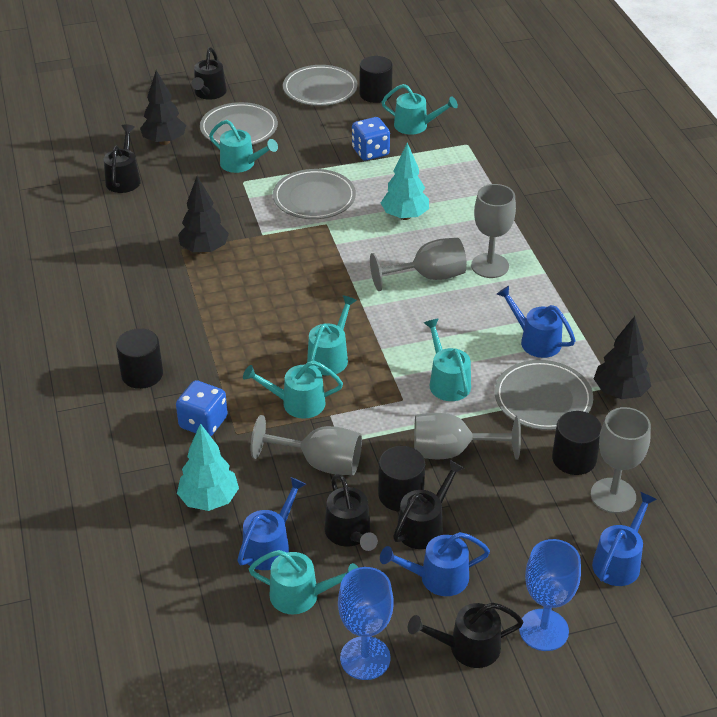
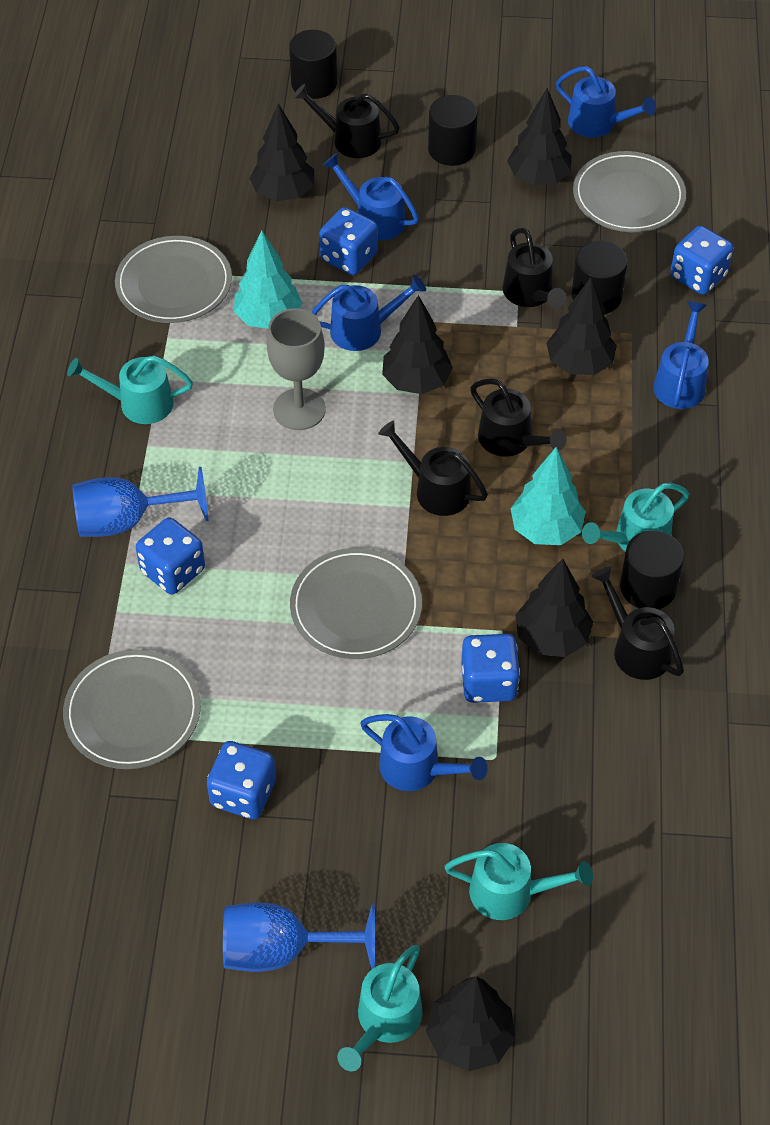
black tree: 3 -> 6
blue dice: 2 -> 5
blue watering can: 4 -> 5
grey goblet: 5 -> 1
turquoise watering can: 6 -> 4

